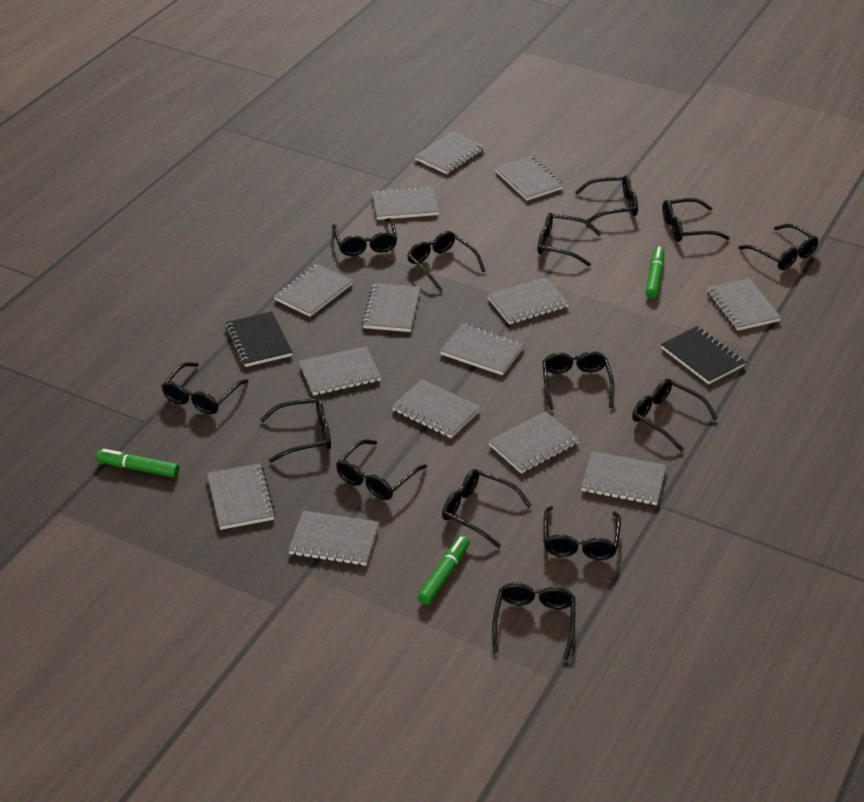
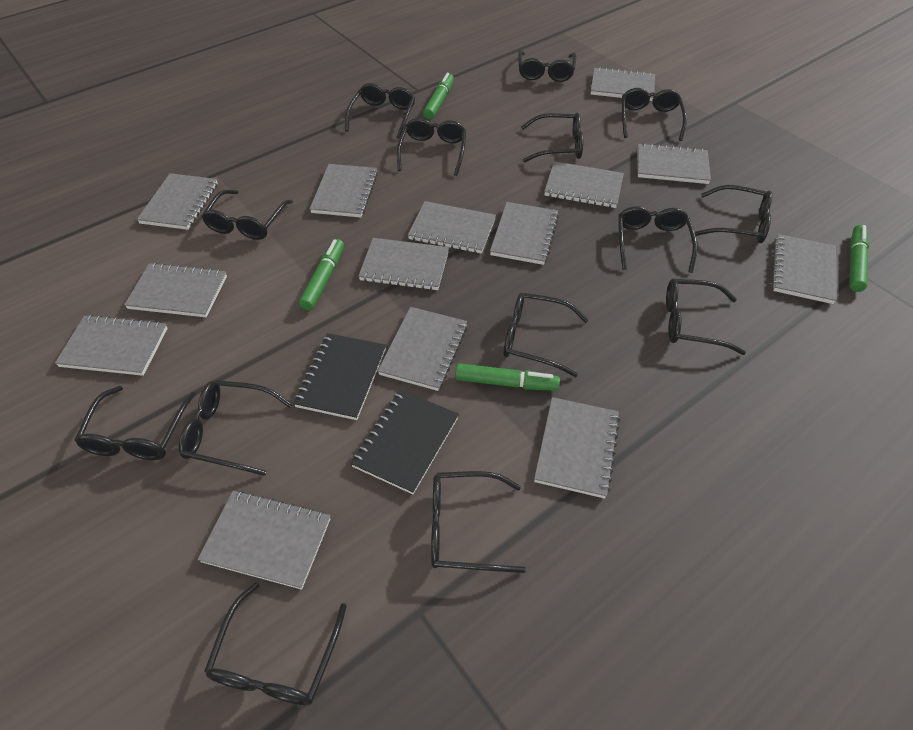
green marker: 3 -> 4

